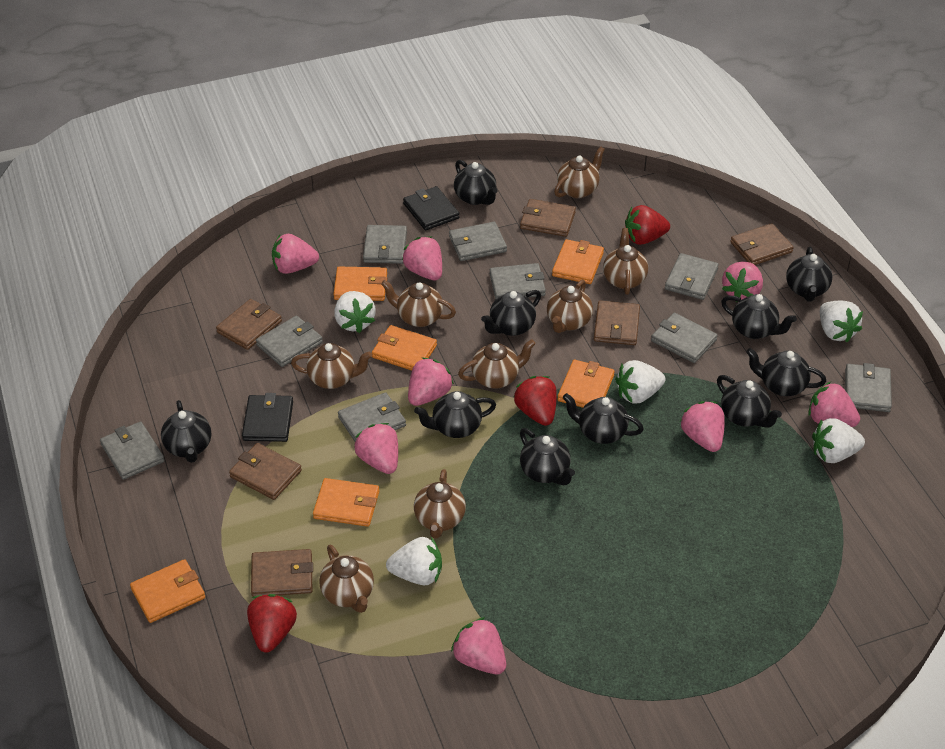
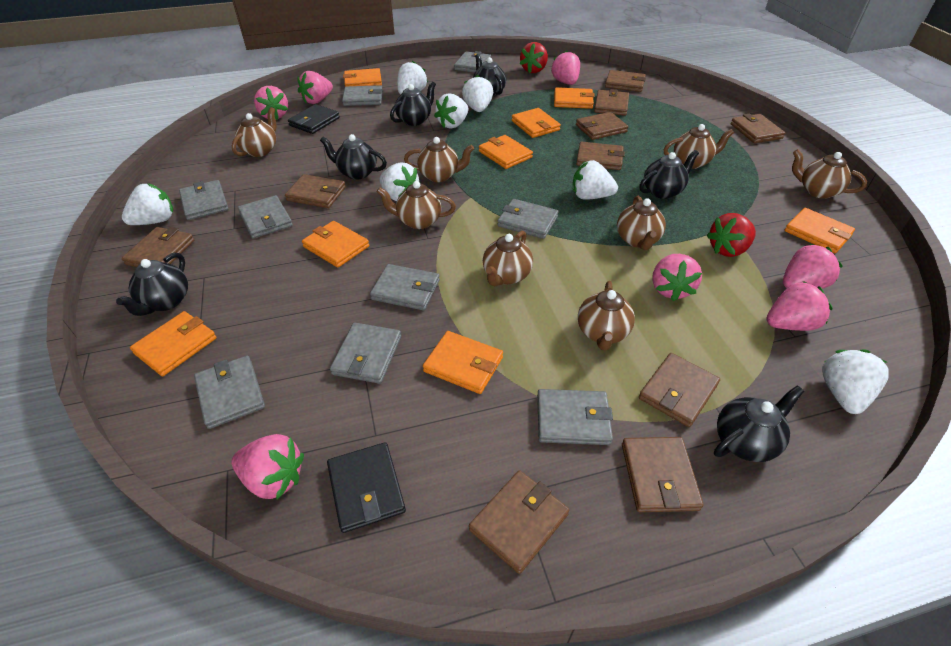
black teapot: 10 -> 6
brown wallet: 6 -> 10
orange wallet: 6 -> 8
pink strawberry: 8 -> 7
red strawberry: 3 -> 2
white strawberry: 5 -> 7

